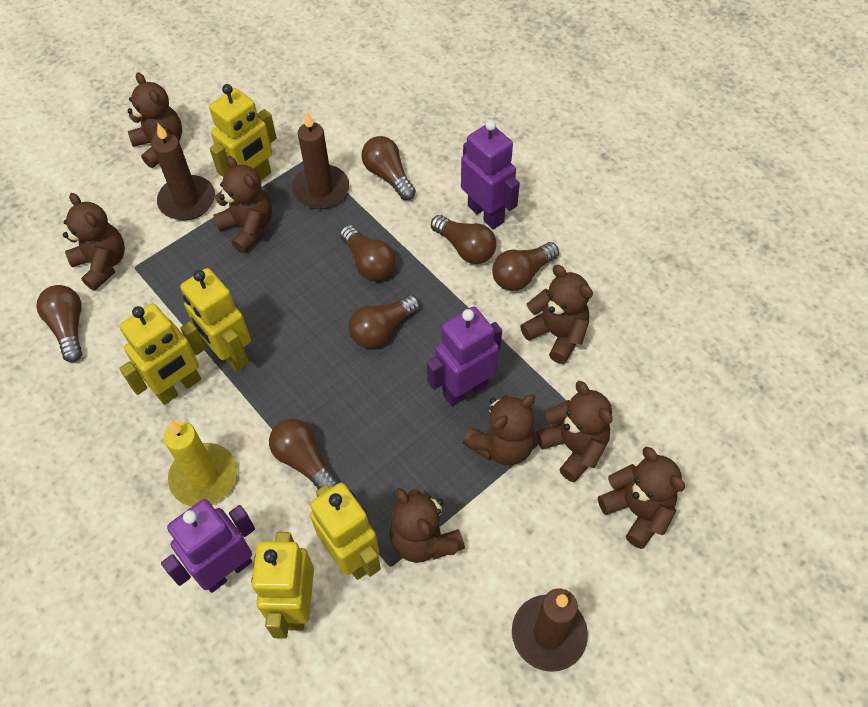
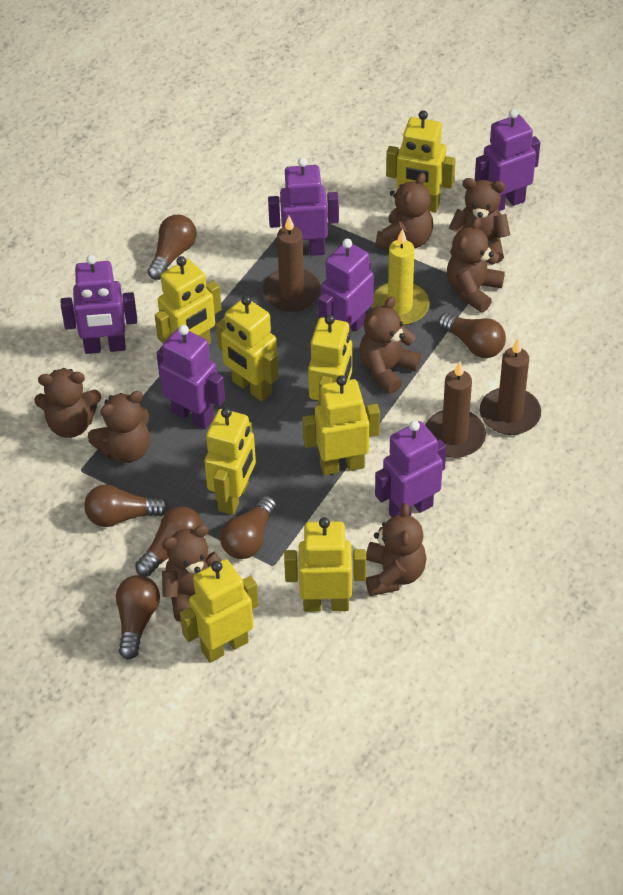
brown light bulb: 7 -> 6
purple robot: 3 -> 6
yellow robot: 5 -> 8

